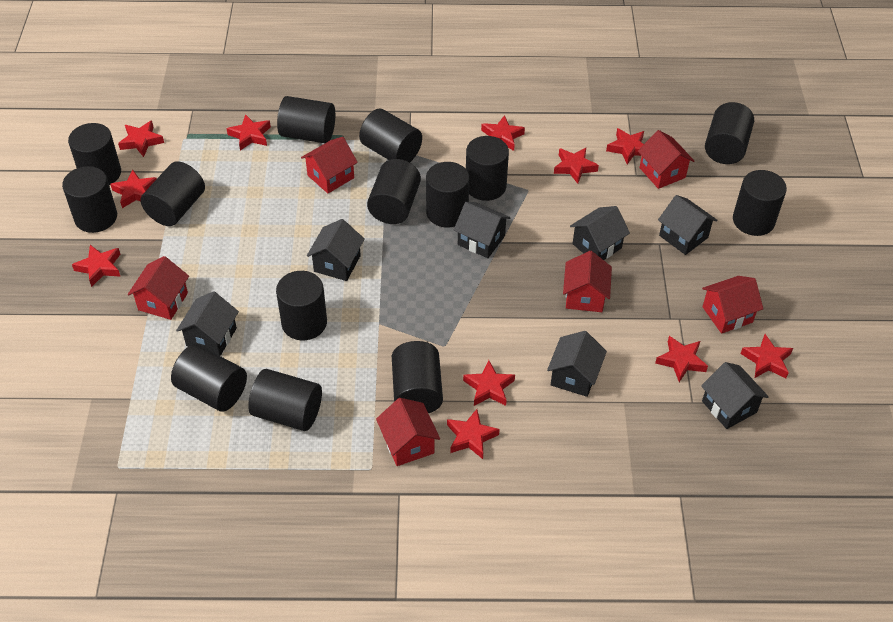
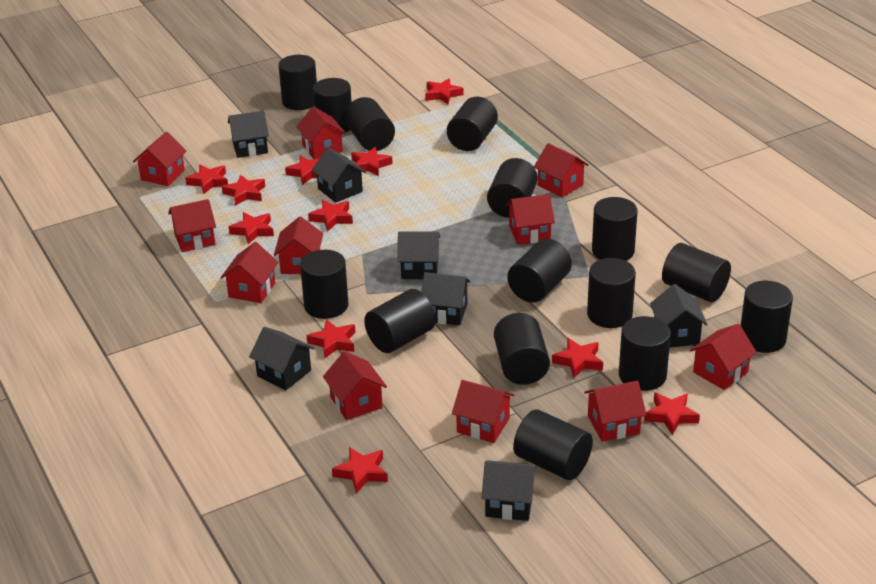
black cylinder: 14 -> 15
red house: 6 -> 11

